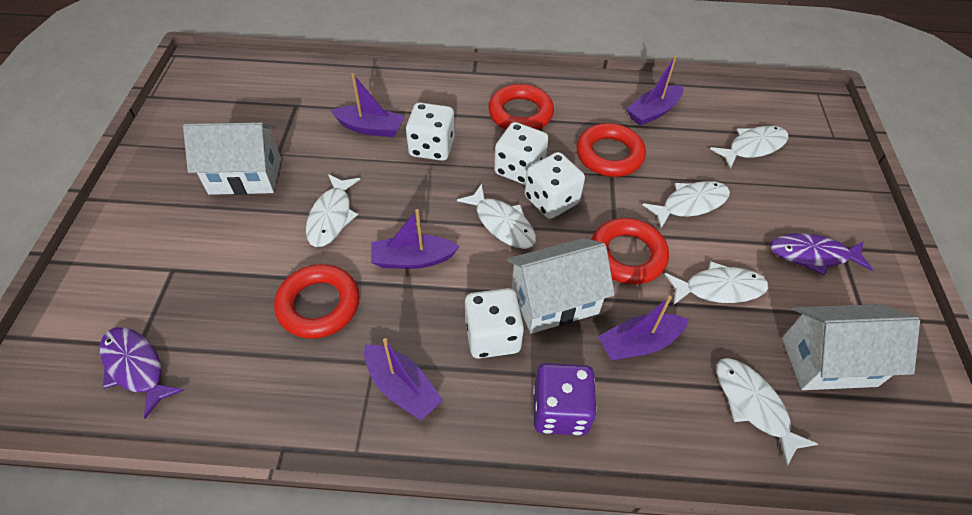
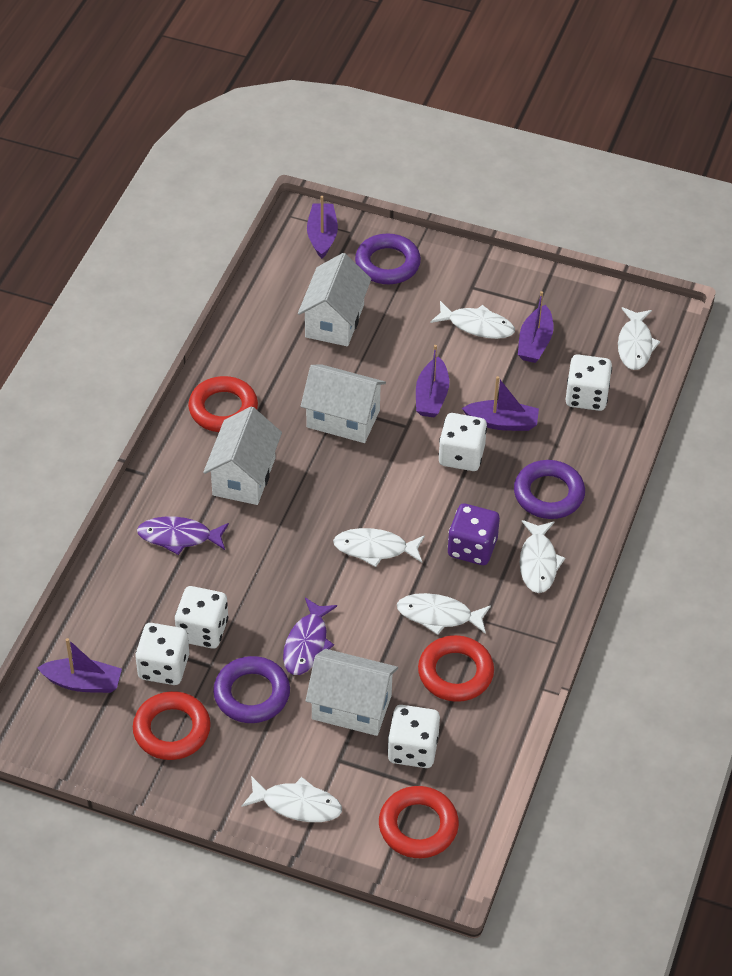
purple ring: 0 -> 3
white dice: 4 -> 5
white house: 3 -> 4

